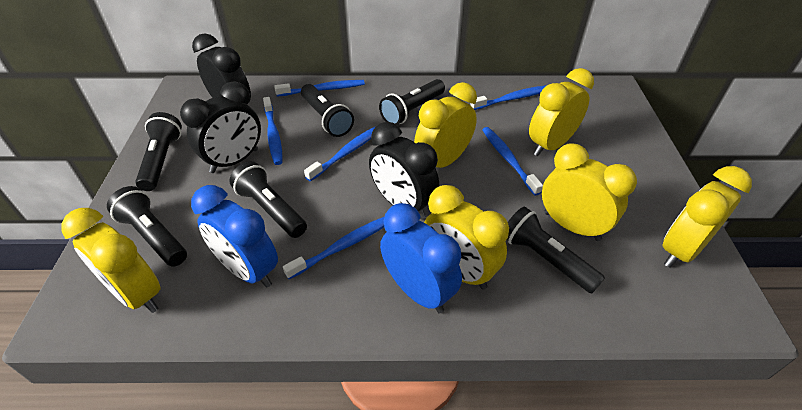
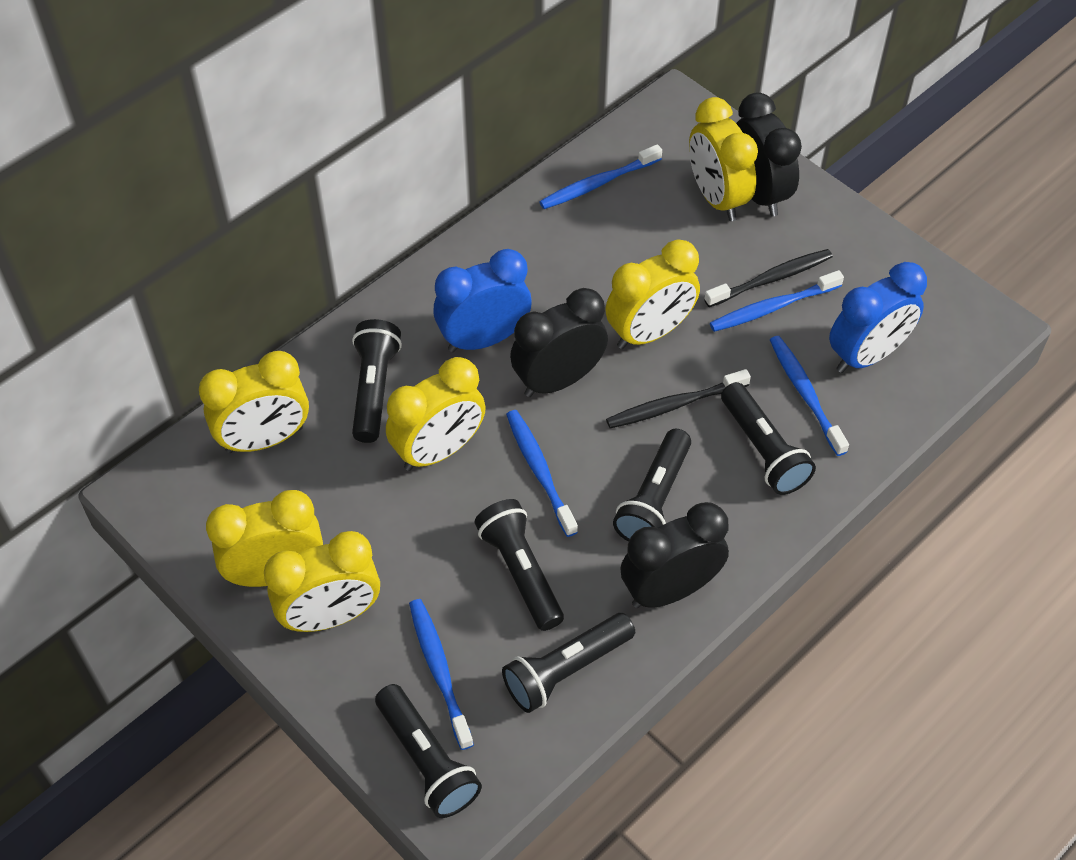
black toothbrush: 0 -> 2
blue toothbrush: 6 -> 5

